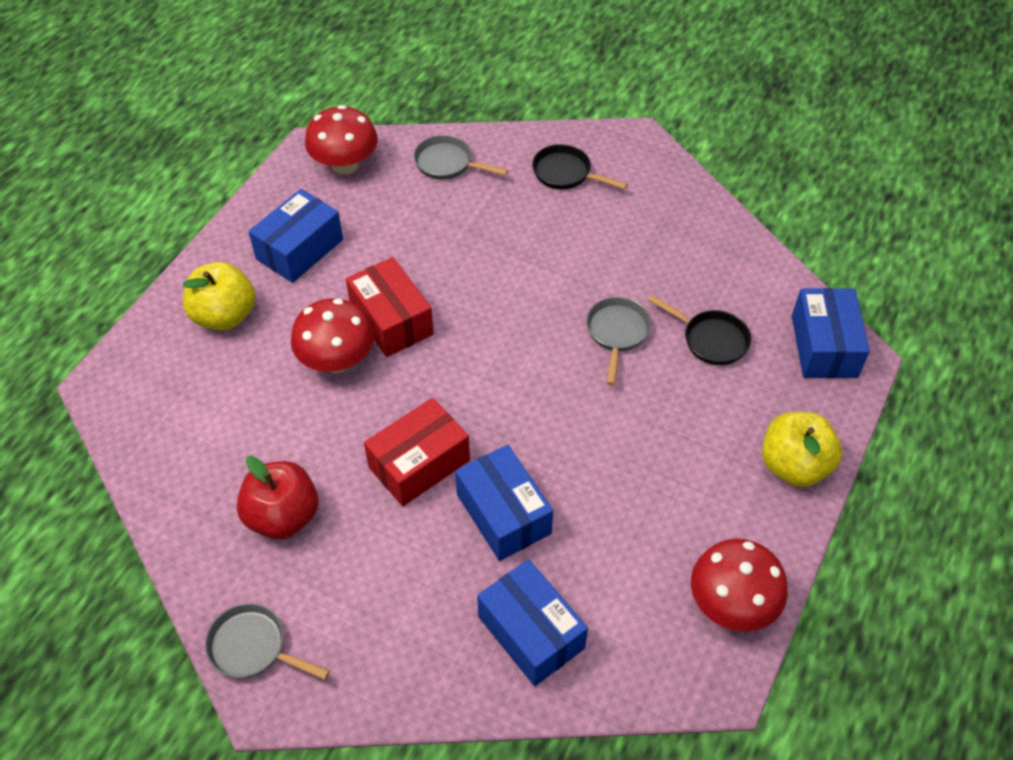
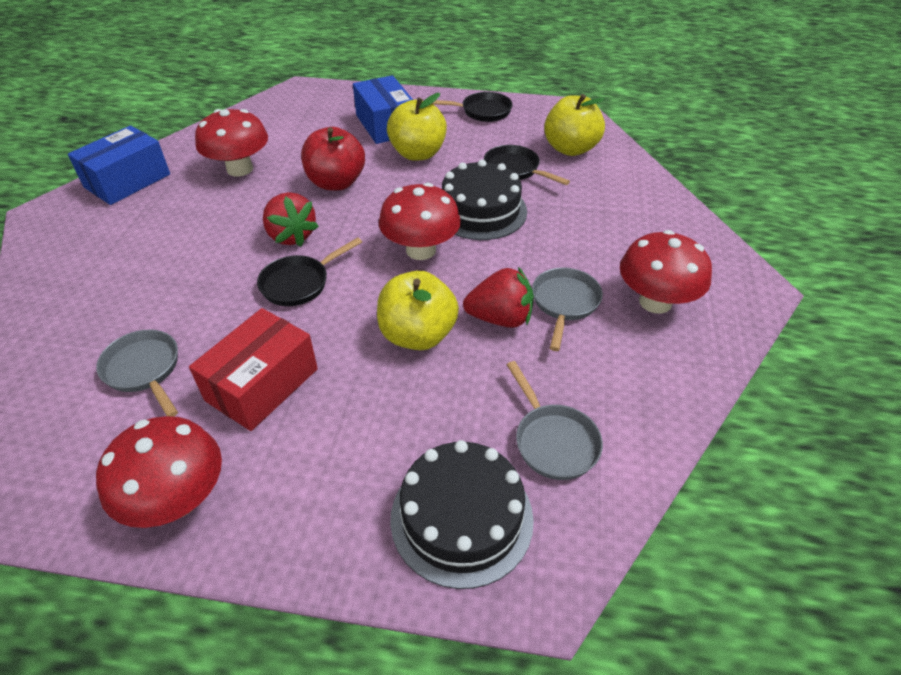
black cake: 0 -> 2
black pan: 2 -> 3
blue box: 4 -> 2
red box: 2 -> 1
red mushroom: 3 -> 4
red strawberry: 0 -> 2
yellow apple: 2 -> 3

